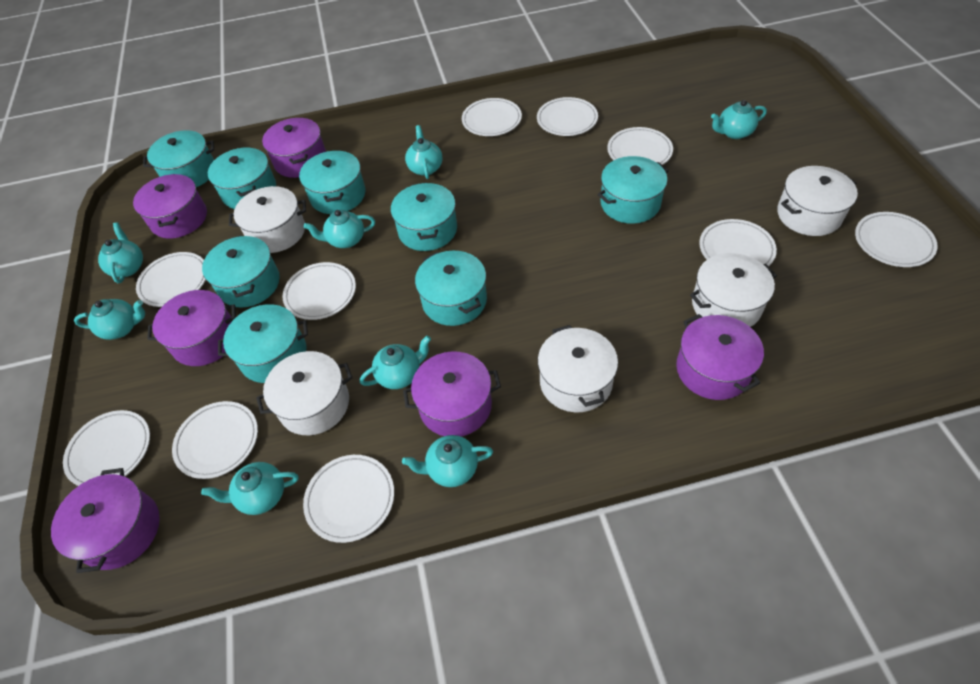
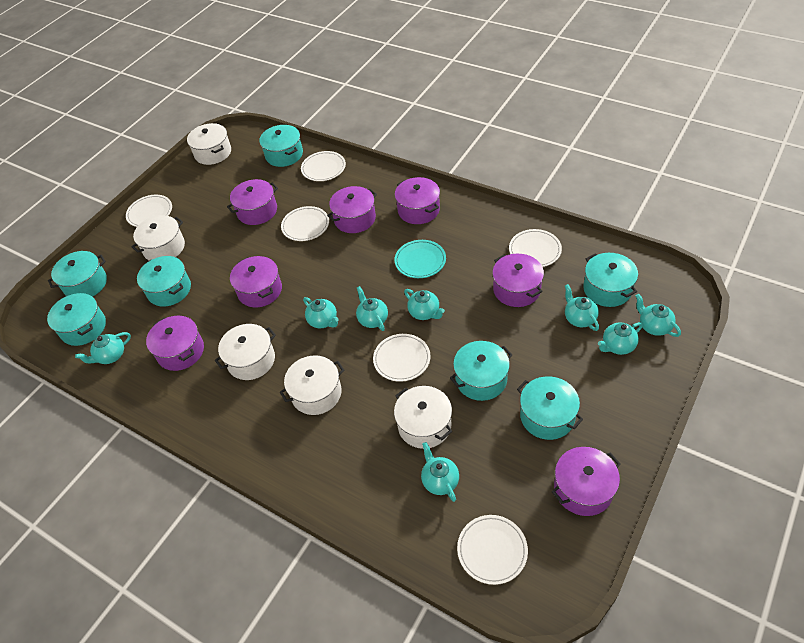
purple pot: 6 -> 7
turquoise plate: 0 -> 1
turquoise pot: 8 -> 7
white plate: 10 -> 6

